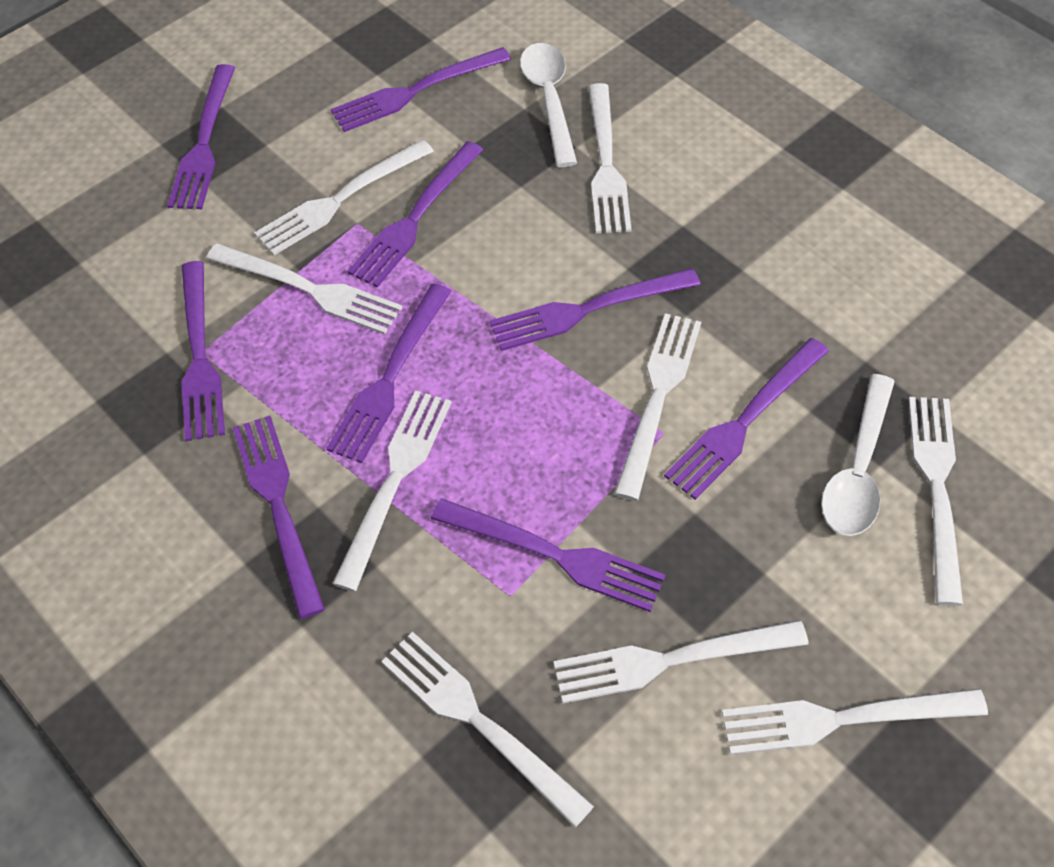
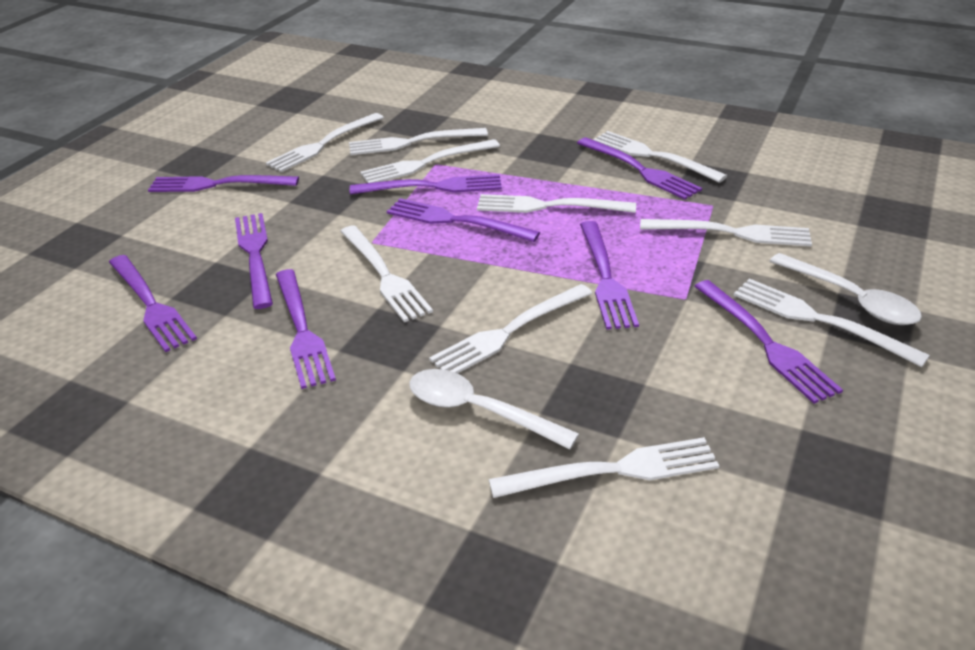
white fork: 9 -> 10

